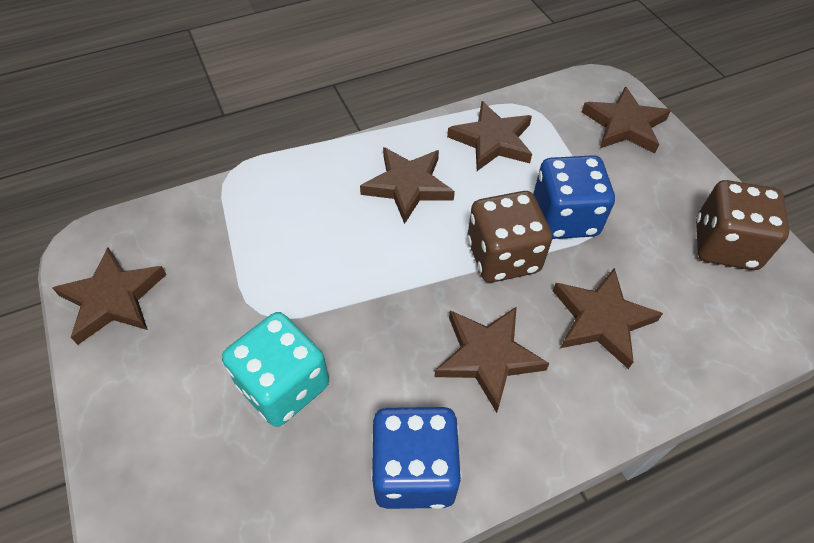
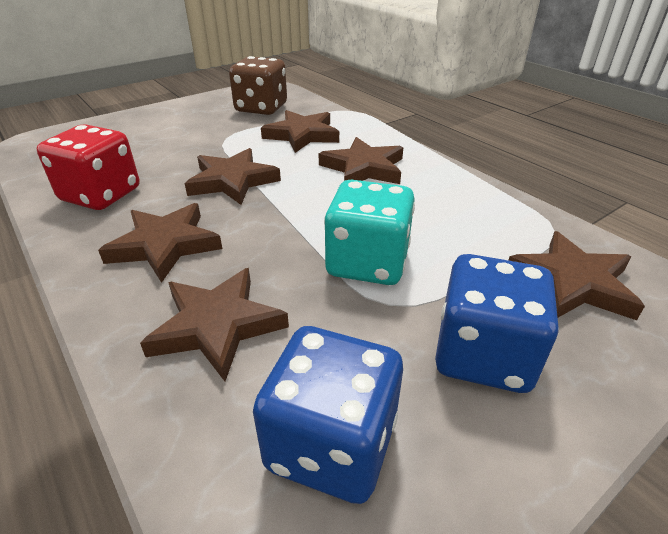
brown dice: 2 -> 1
red dice: 0 -> 1

